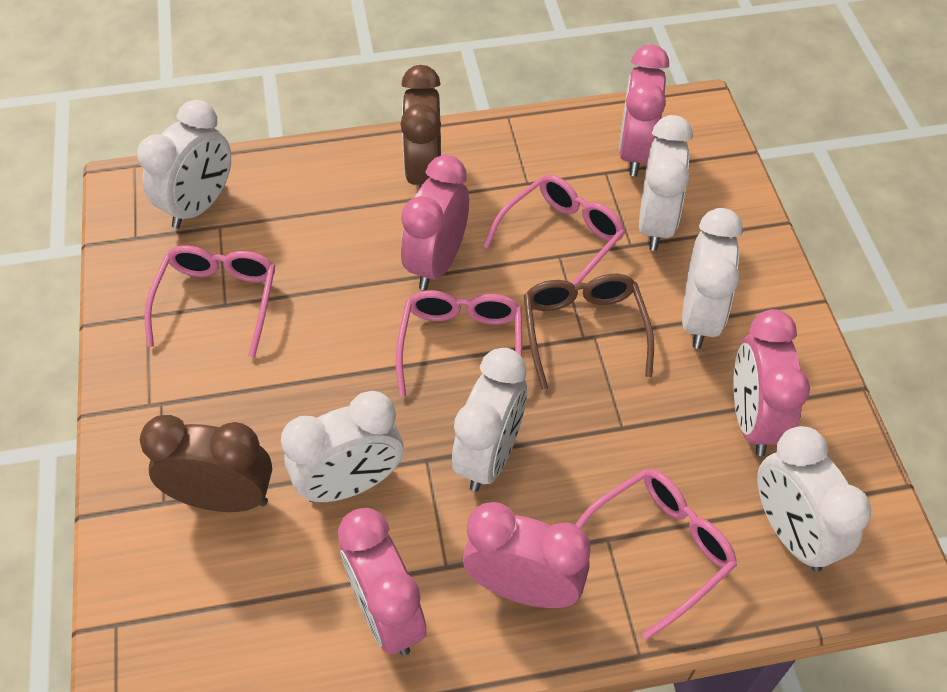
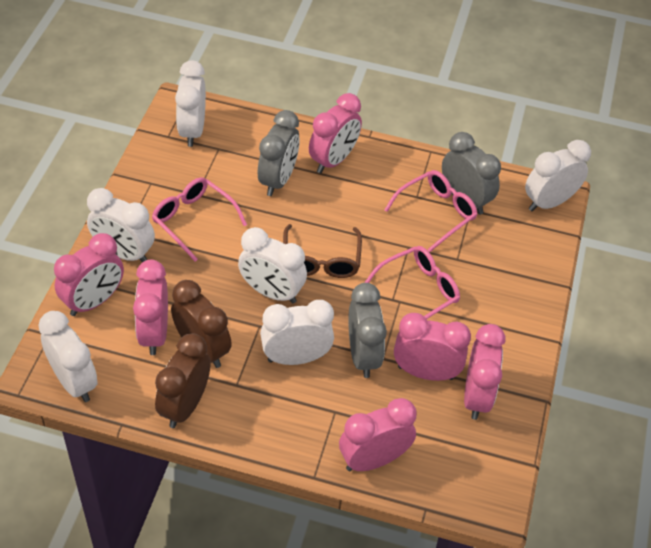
grey clock: 0 -> 3
pink clock: 5 -> 6
pink glasses: 4 -> 3

